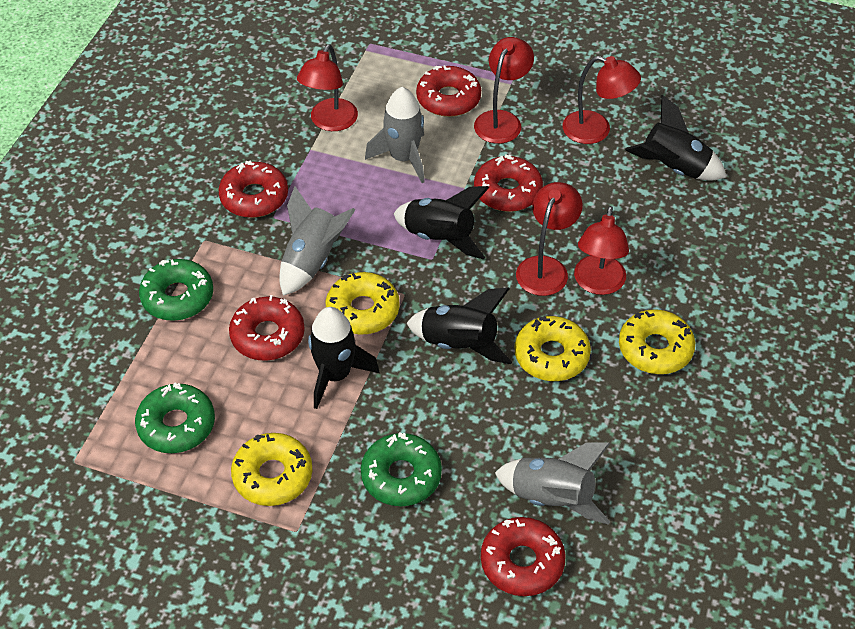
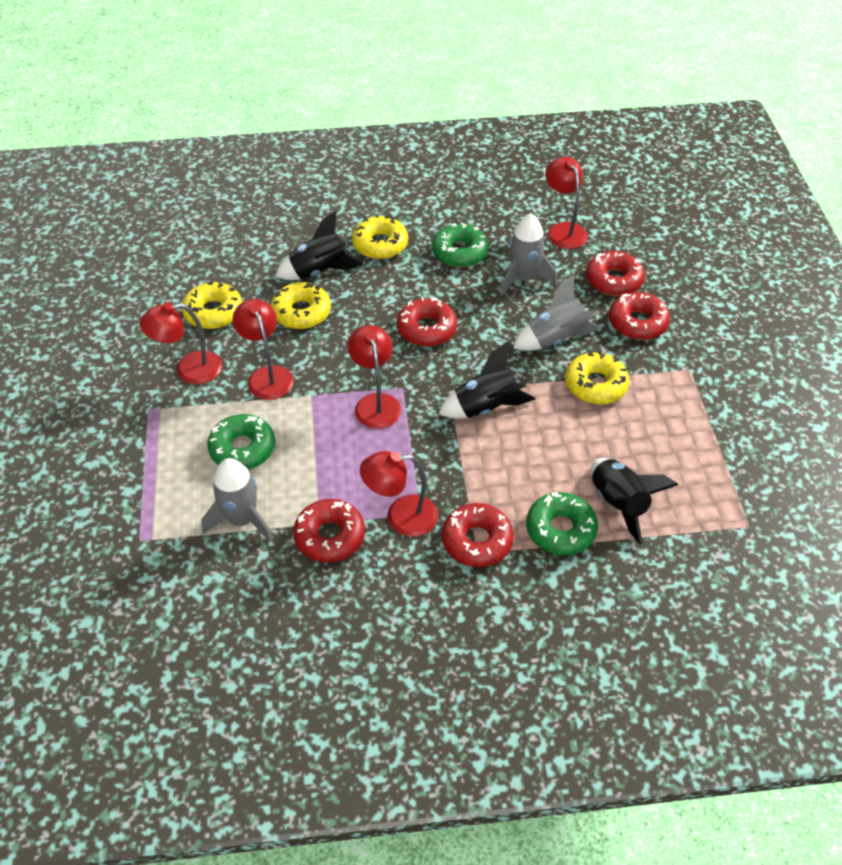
black rocket: 4 -> 3

